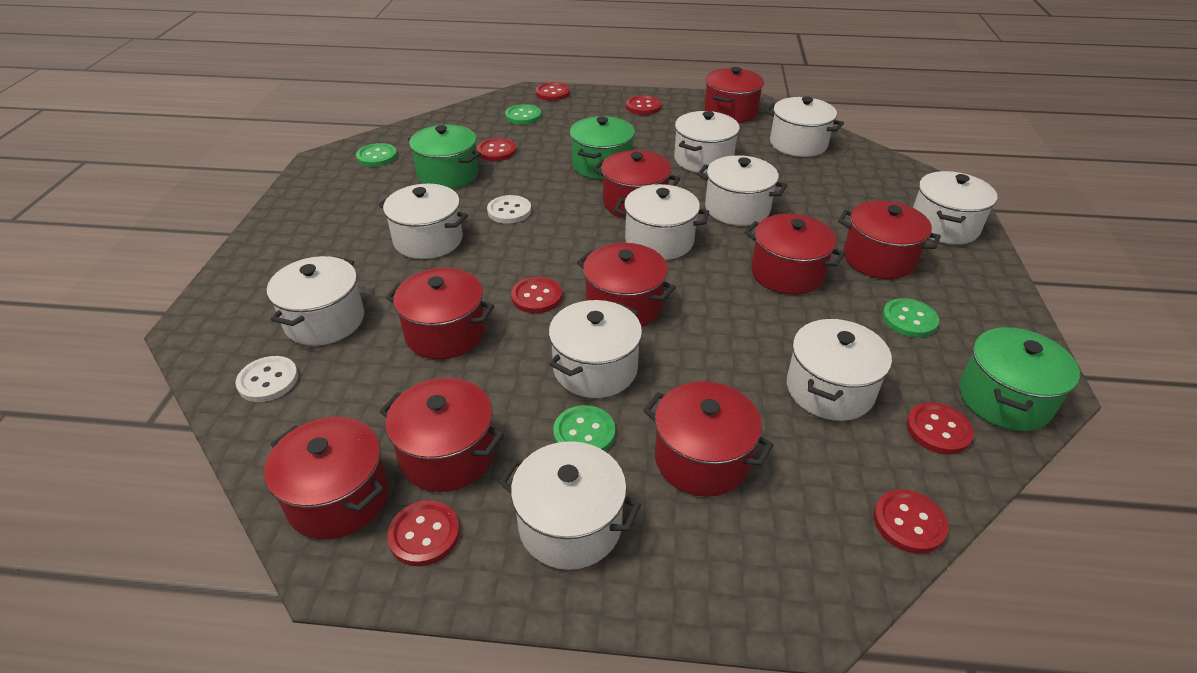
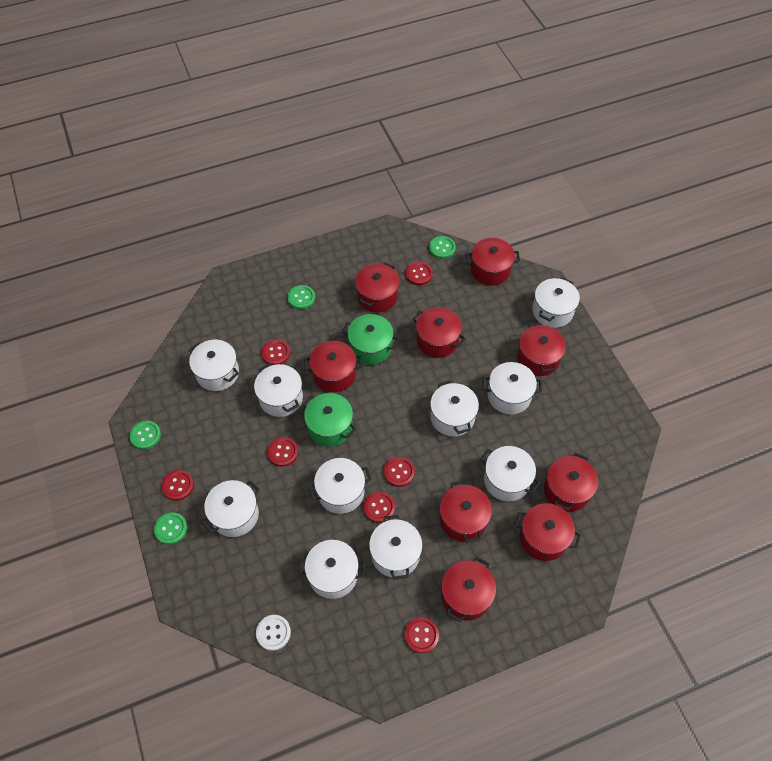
green pot: 3 -> 2
white button: 2 -> 1

